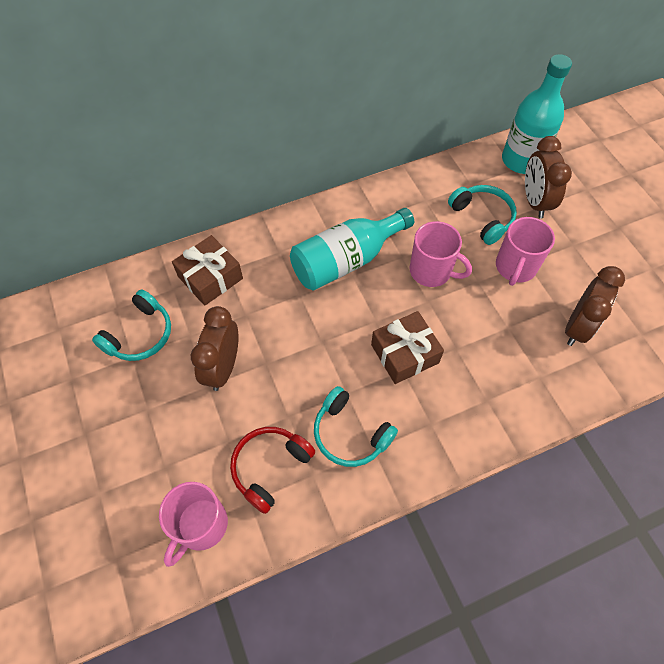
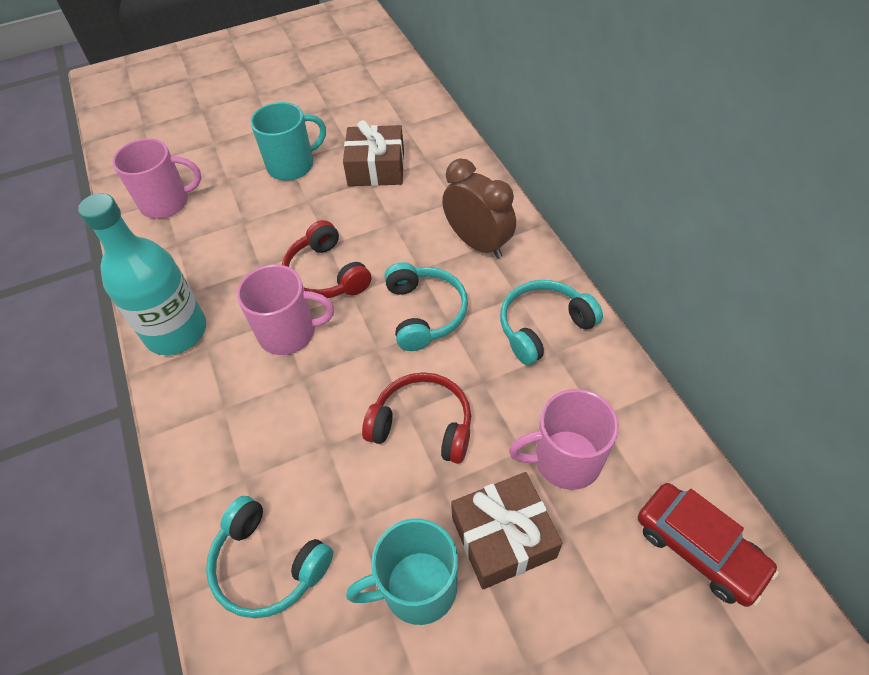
brown clock: 3 -> 1
red car: 0 -> 1
red headphones: 1 -> 2
turquoise bottle: 2 -> 1
turquoise mug: 0 -> 2

